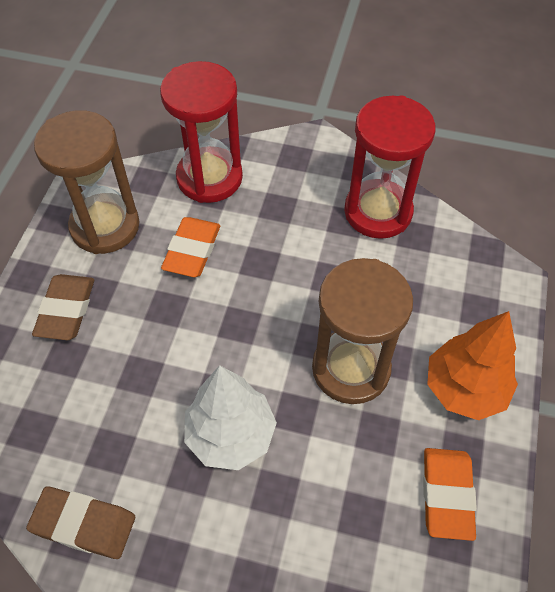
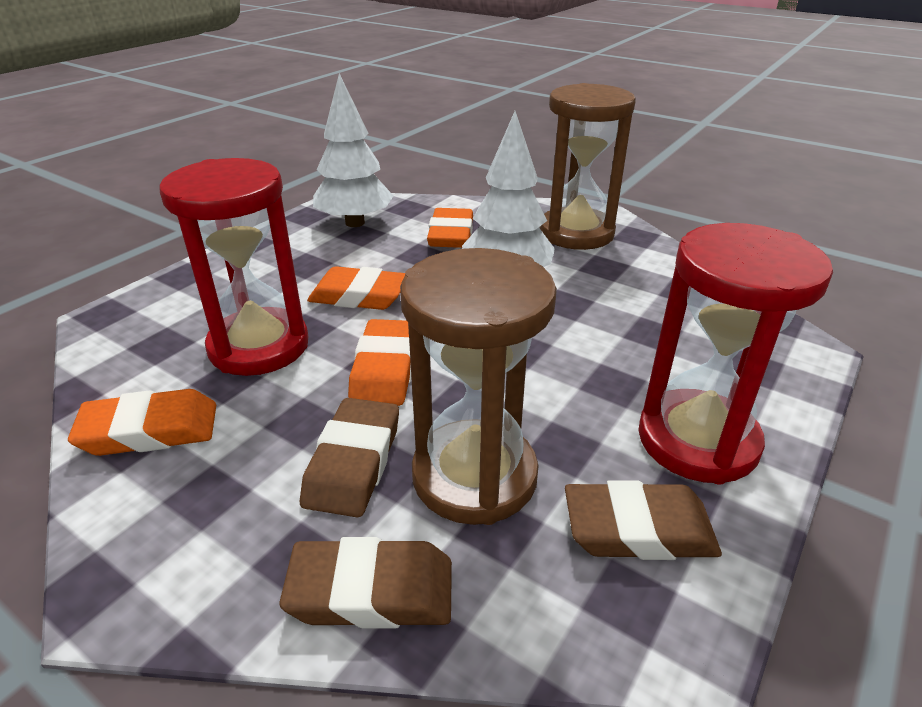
brown eraser: 2 -> 3
orange eraser: 2 -> 4
orange tree: 1 -> 0
white tree: 1 -> 2

